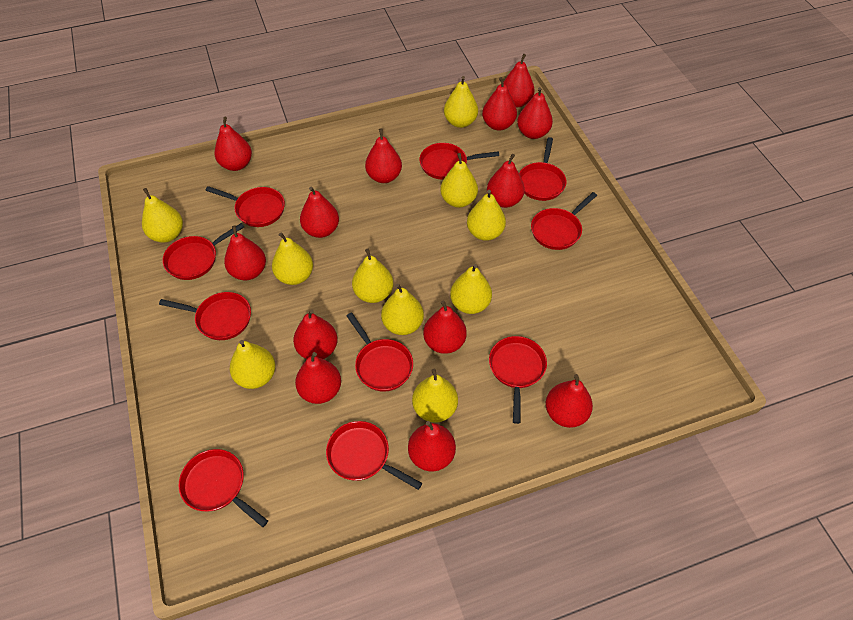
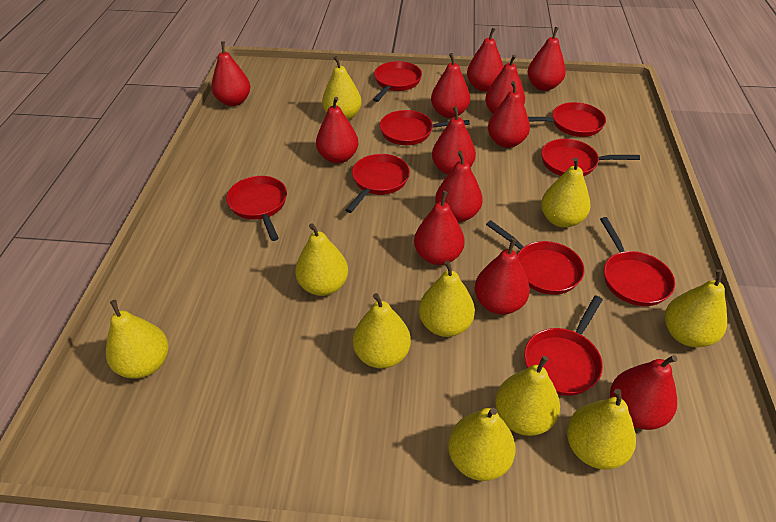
red pan: 10 -> 9
red pear: 13 -> 12

